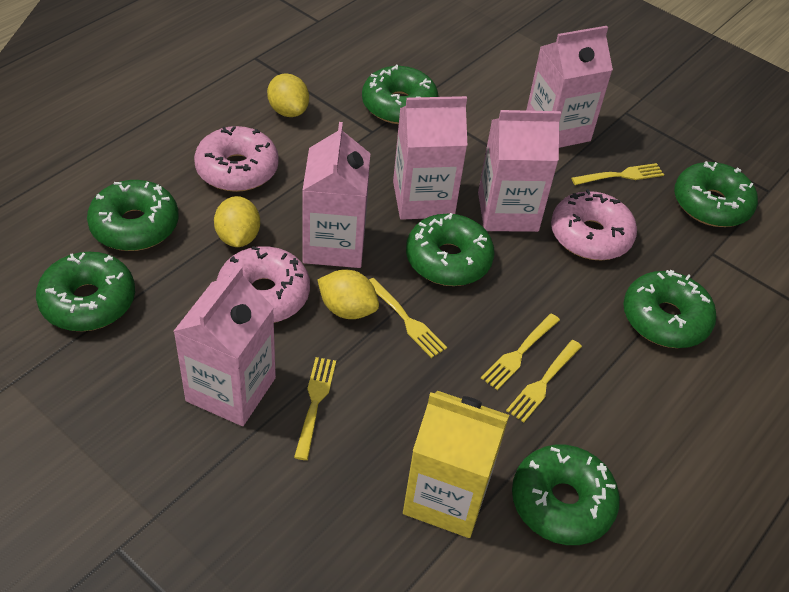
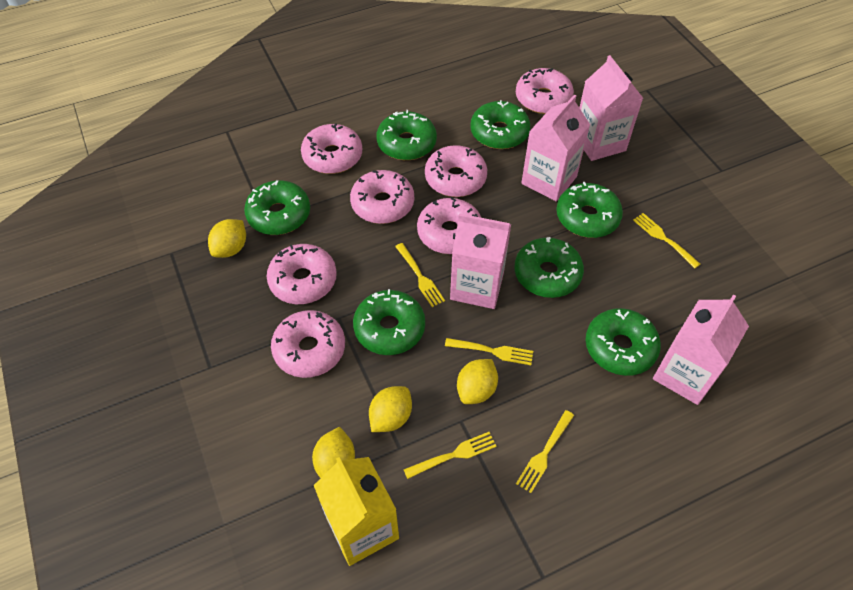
pink carton: 5 -> 4
pink donut: 3 -> 7
yellow lemon: 3 -> 4

